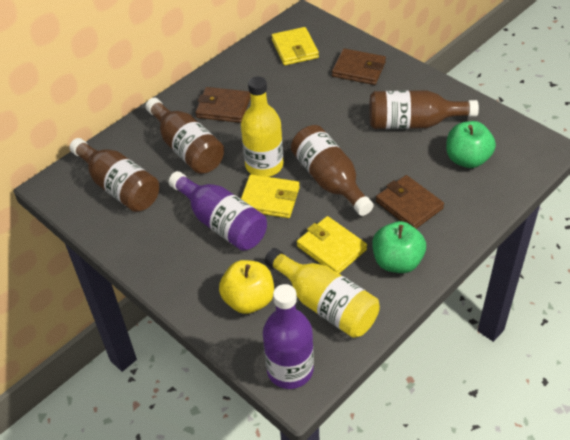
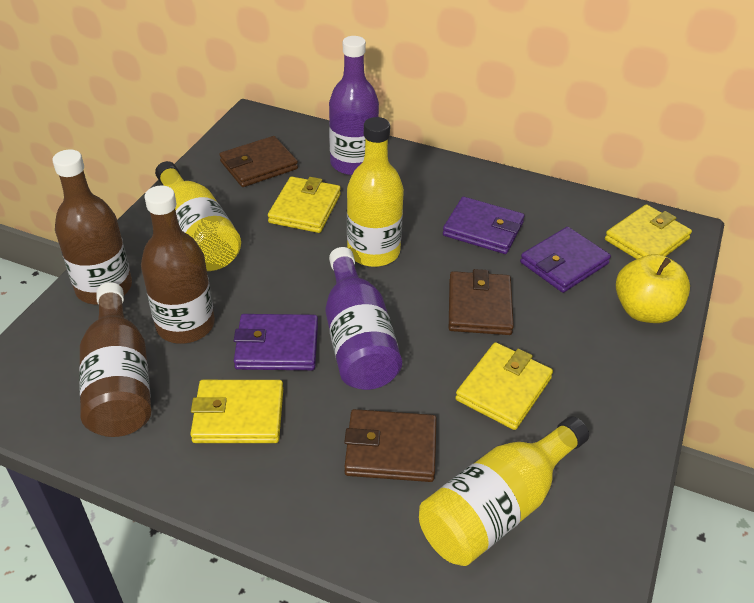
brown bottle: 4 -> 3
green apple: 2 -> 0
purple wallet: 0 -> 3
yellow bottle: 2 -> 3
yellow wallet: 3 -> 4

